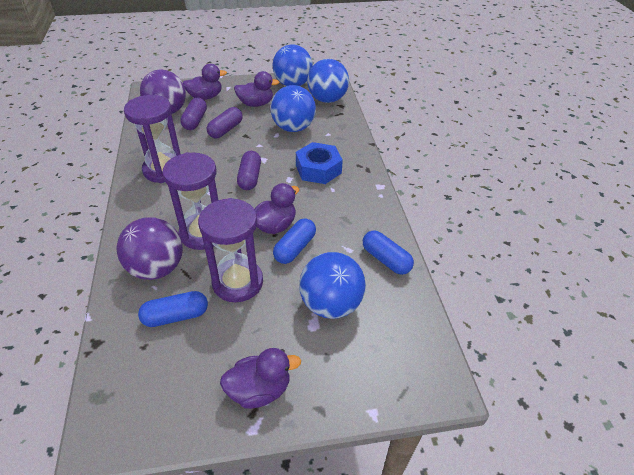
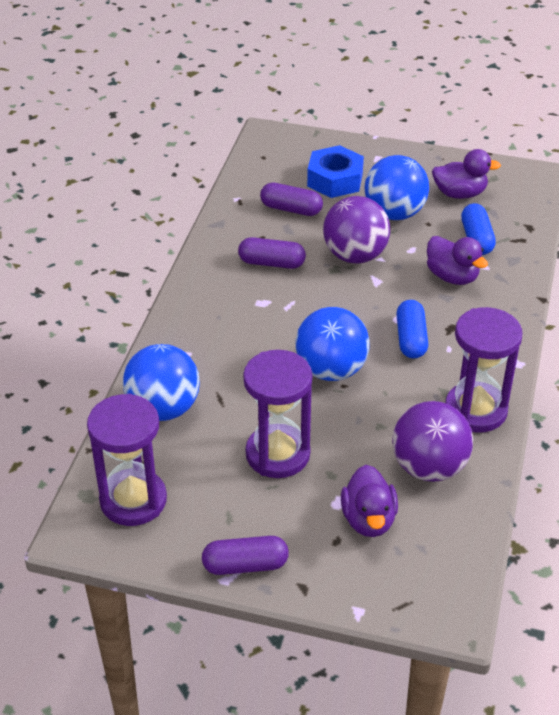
blue ball: 4 -> 3
blue capsule: 3 -> 2
purple duck: 4 -> 3

